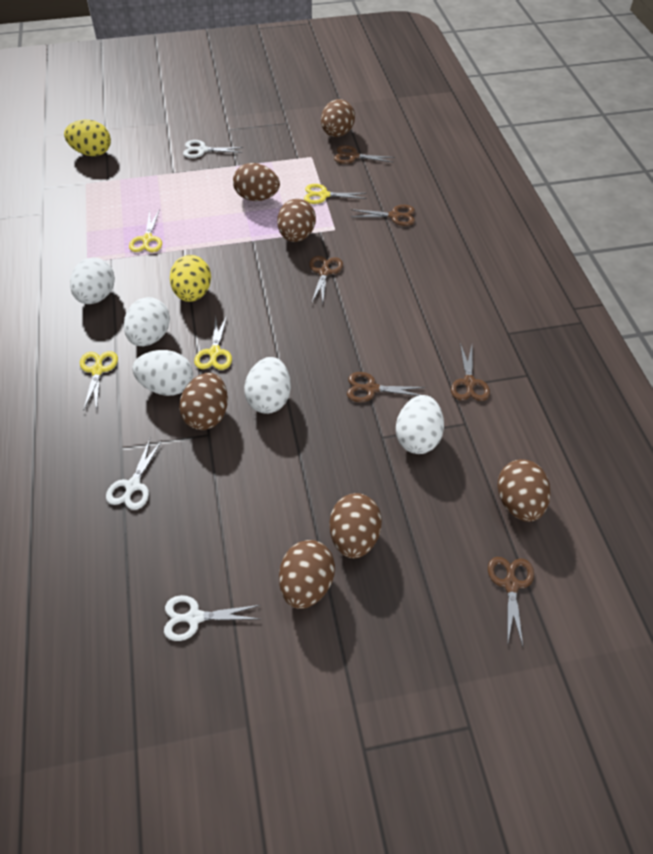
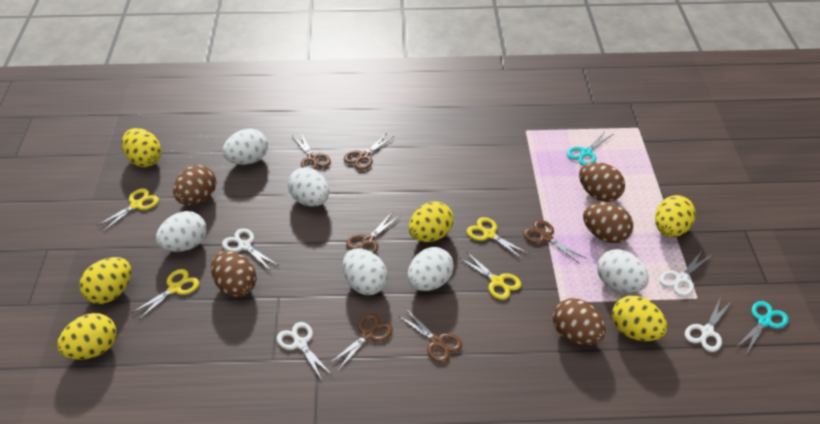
brown egg: 7 -> 5
turquoise scissors: 0 -> 2
white egg: 5 -> 6
white scissors: 3 -> 4
yellow egg: 2 -> 6

